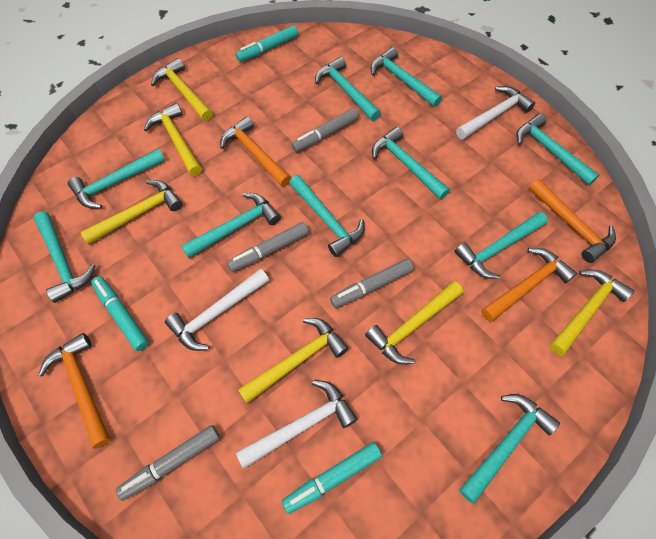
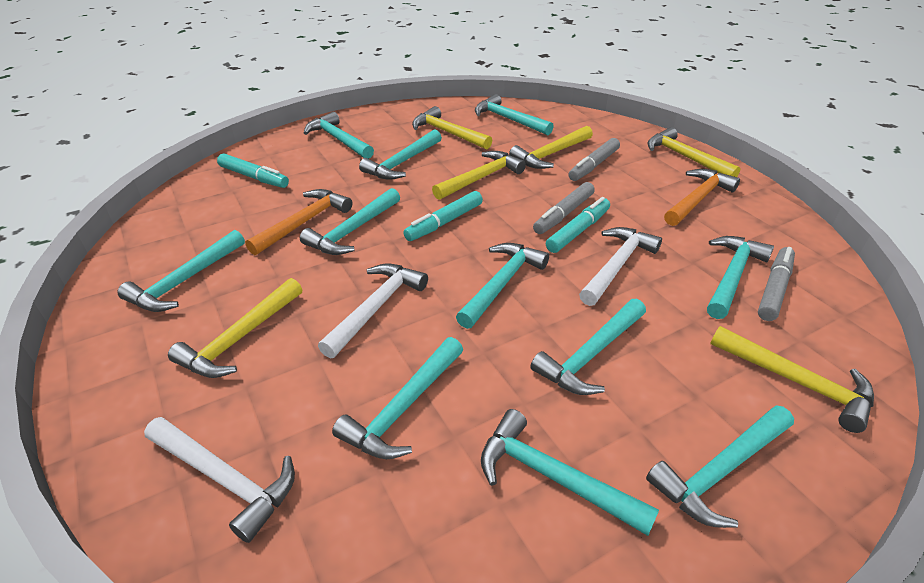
grey marker: 4 -> 3
orange hammer: 4 -> 2
turquoise hammer: 10 -> 11

